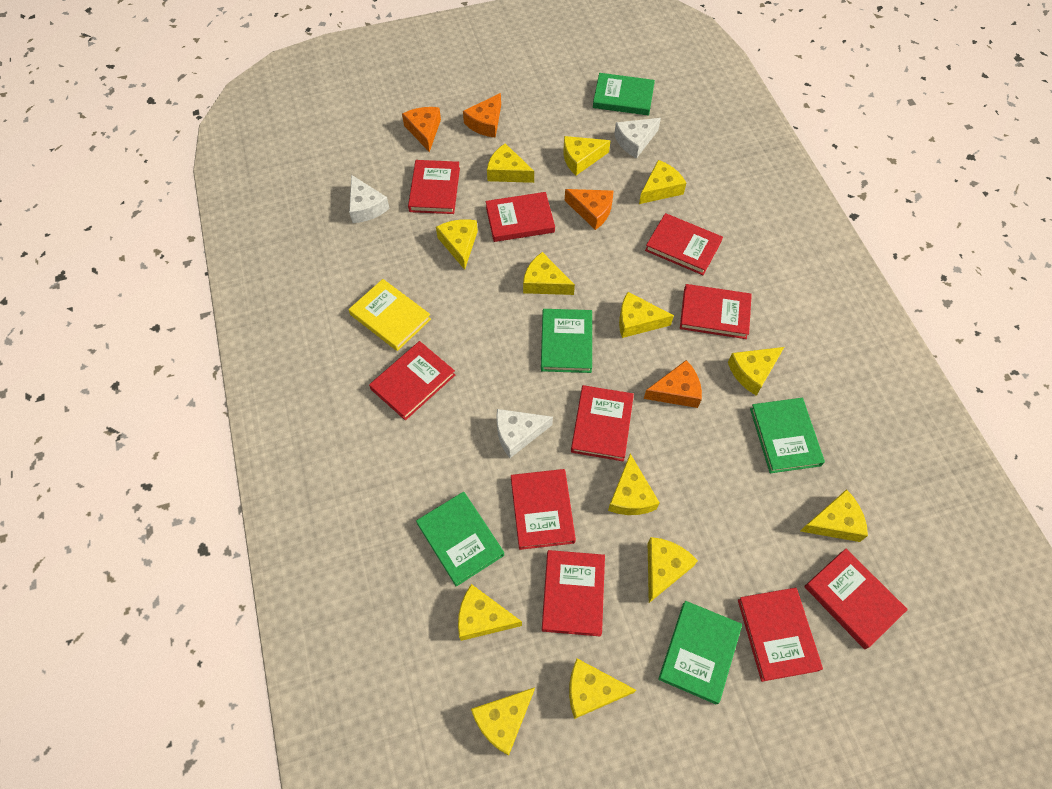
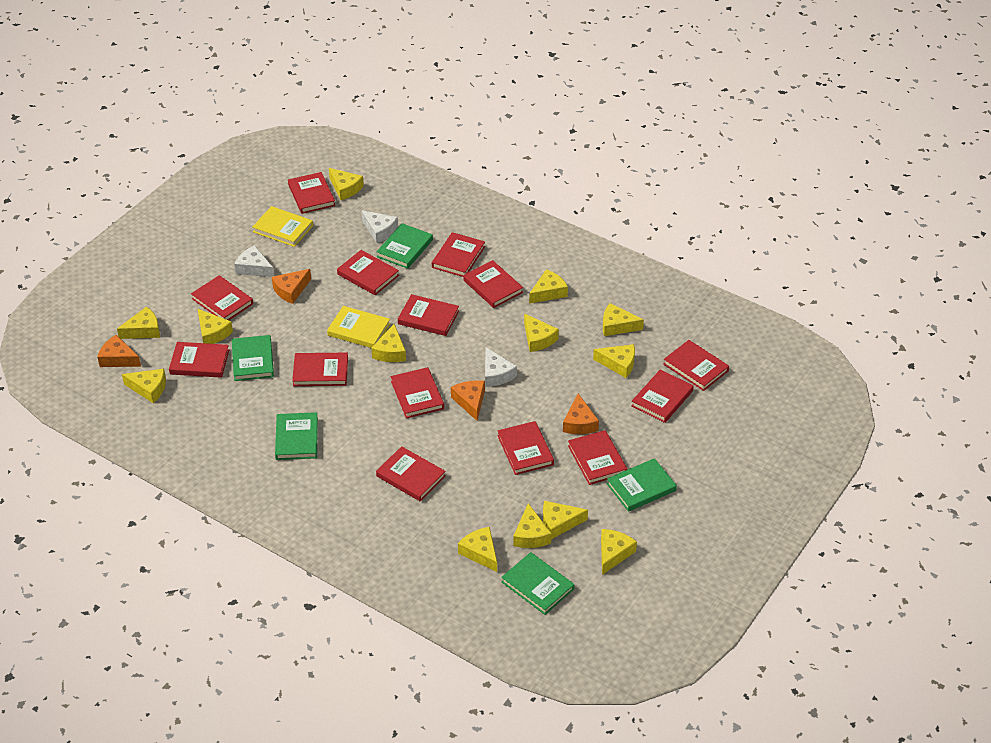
red book: 10 -> 14
yellow book: 1 -> 2

